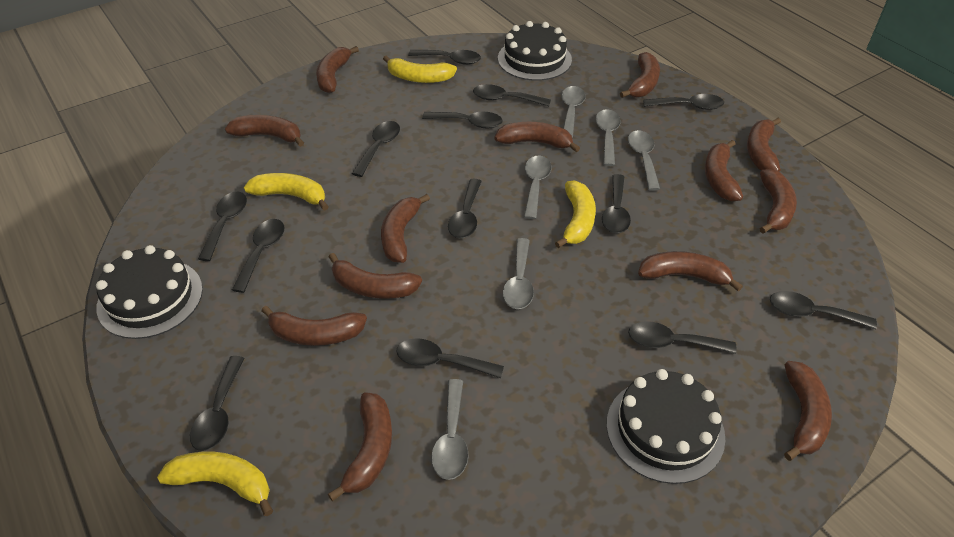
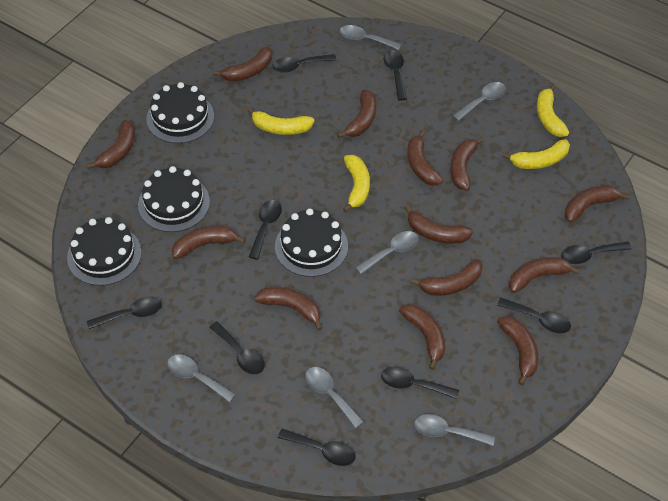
black cake: 3 -> 4
black spoon: 13 -> 9

